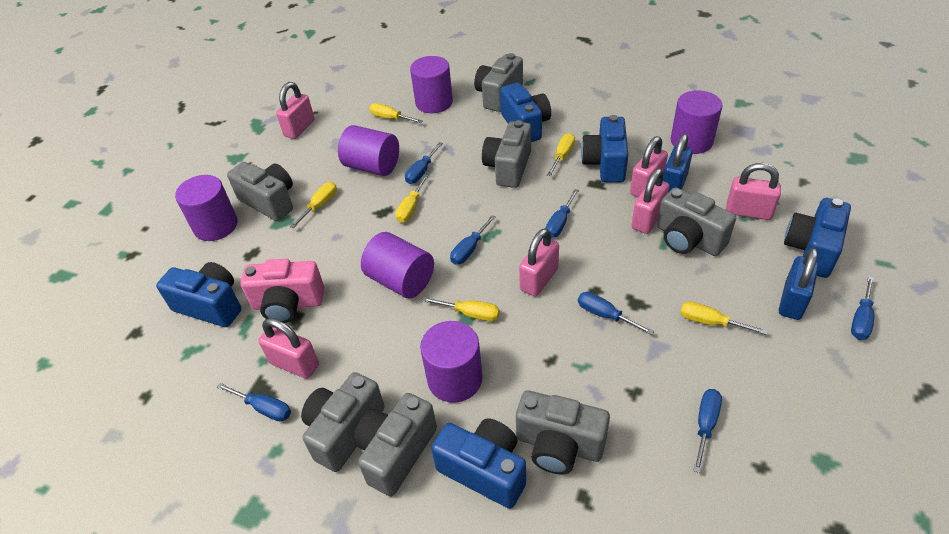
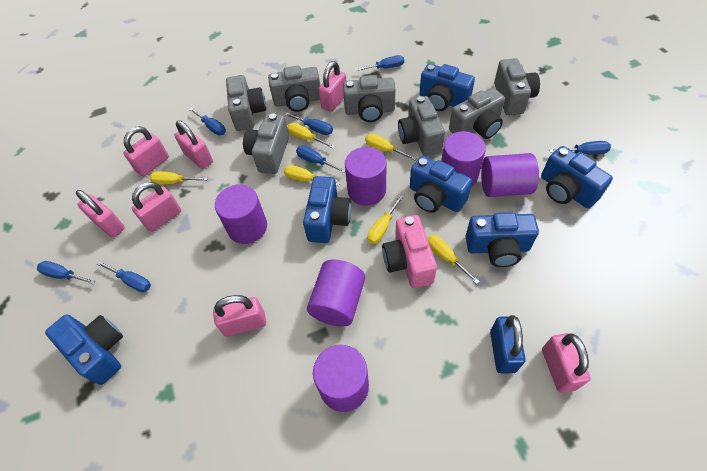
blue camera: 5 -> 6
blue padlock: 2 -> 1
pink padlock: 6 -> 7

